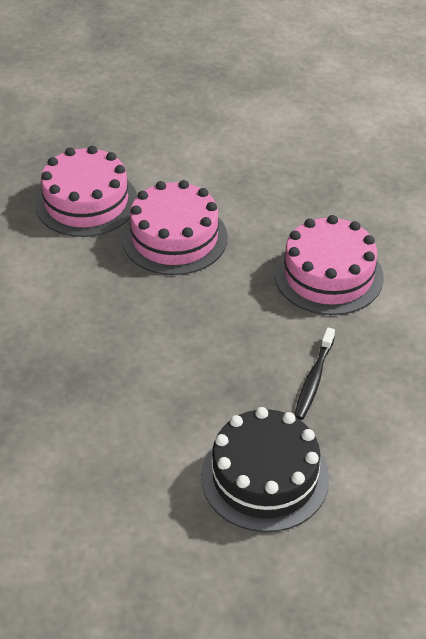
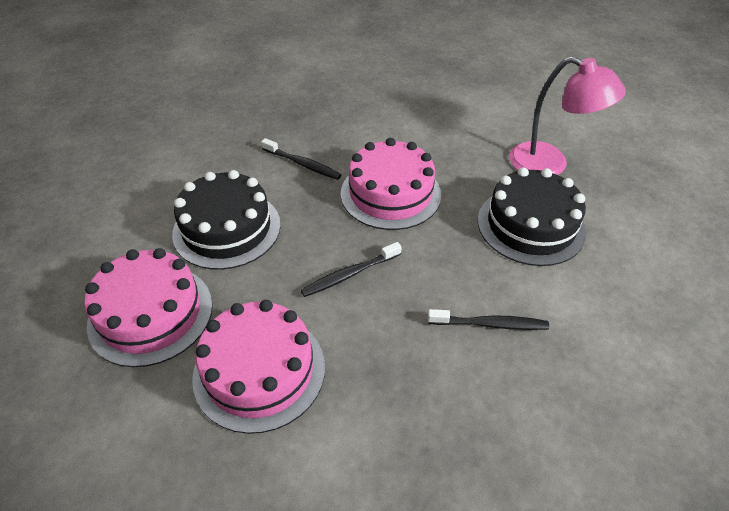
black cake: 1 -> 2
black toothbrush: 1 -> 3
pink lamp: 0 -> 1

